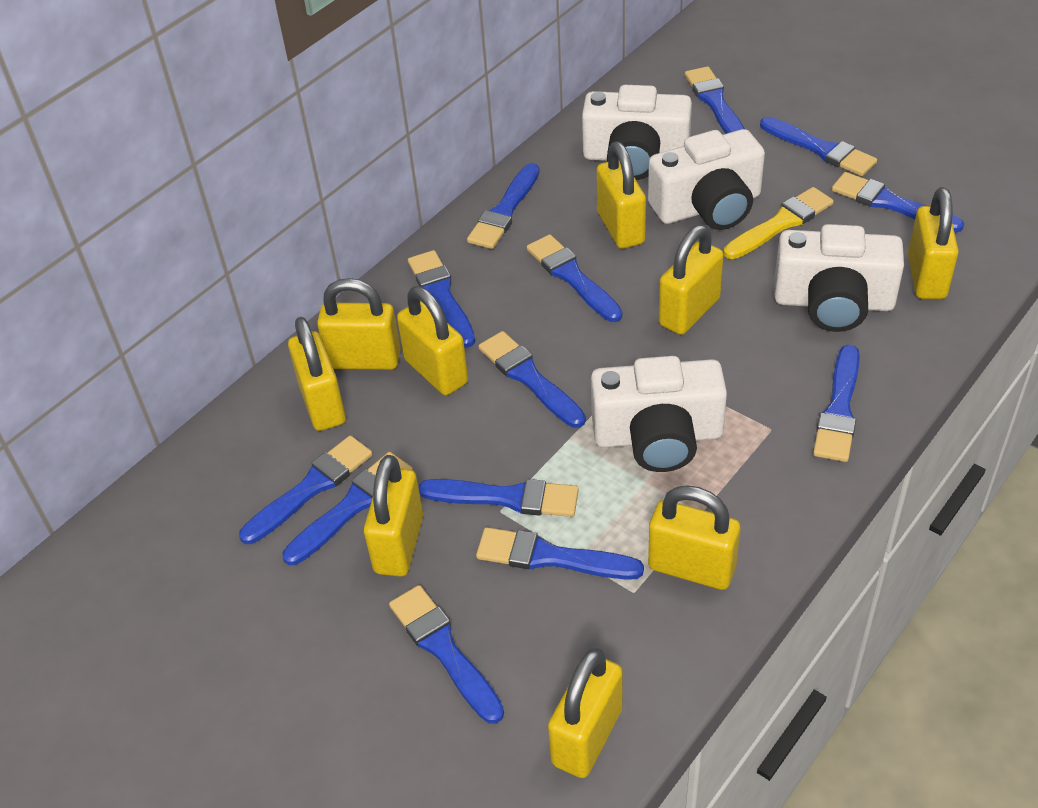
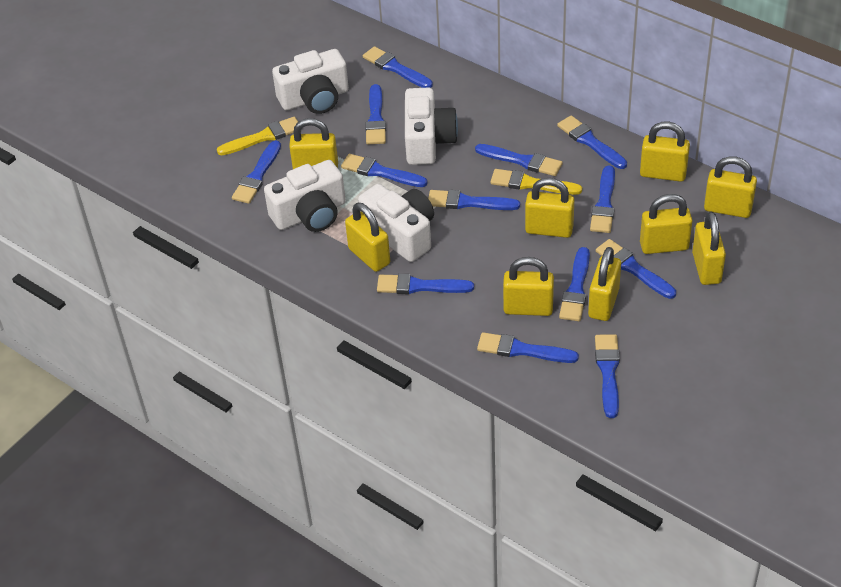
yellow brush: 1 -> 2

